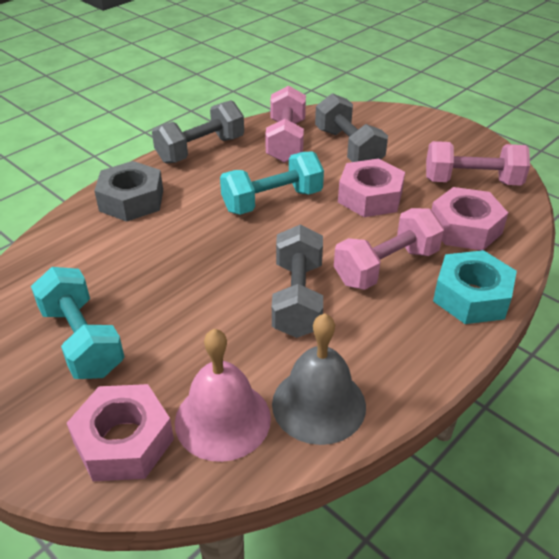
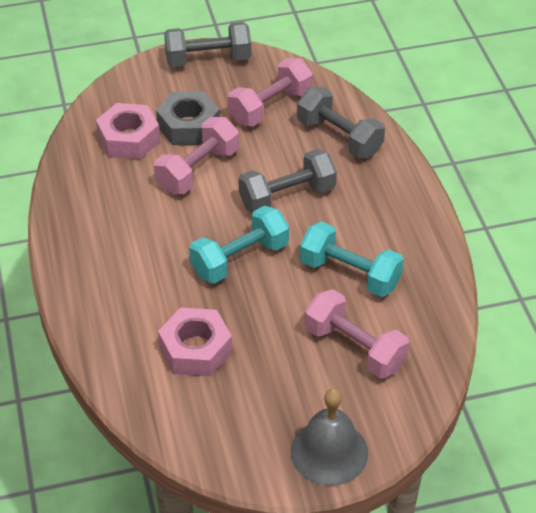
pink bell: 1 -> 0
pink nut: 3 -> 2
turquoise nut: 1 -> 0

